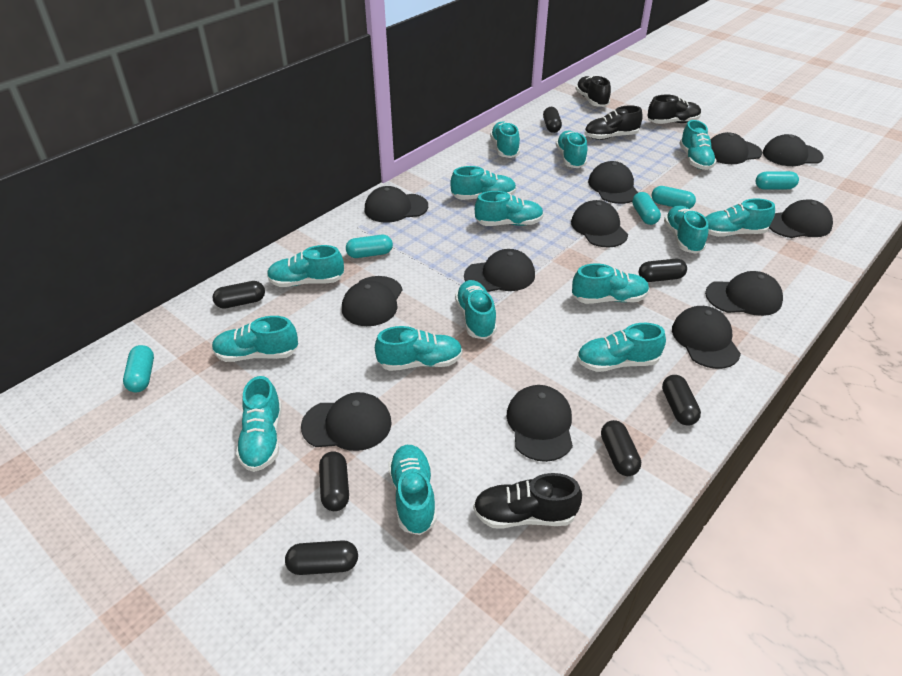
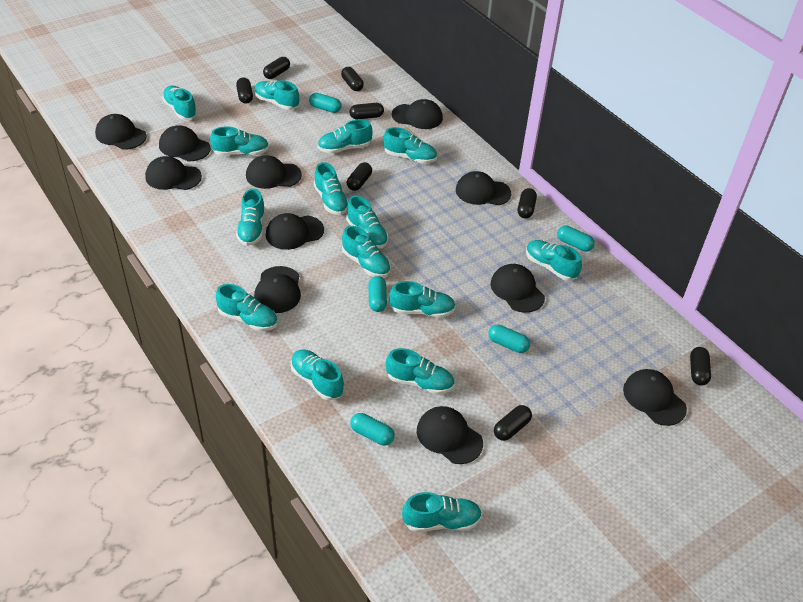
black cap: 12 -> 11
black capsule: 7 -> 8
black shoe: 4 -> 0

